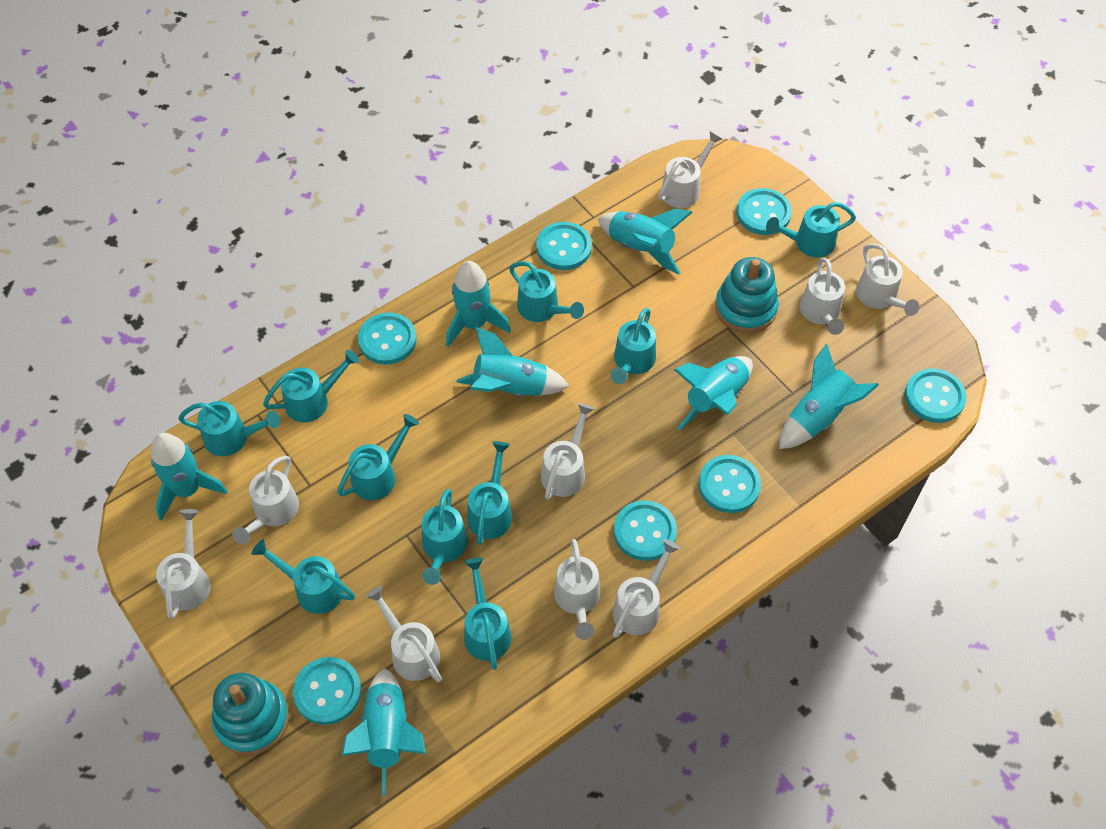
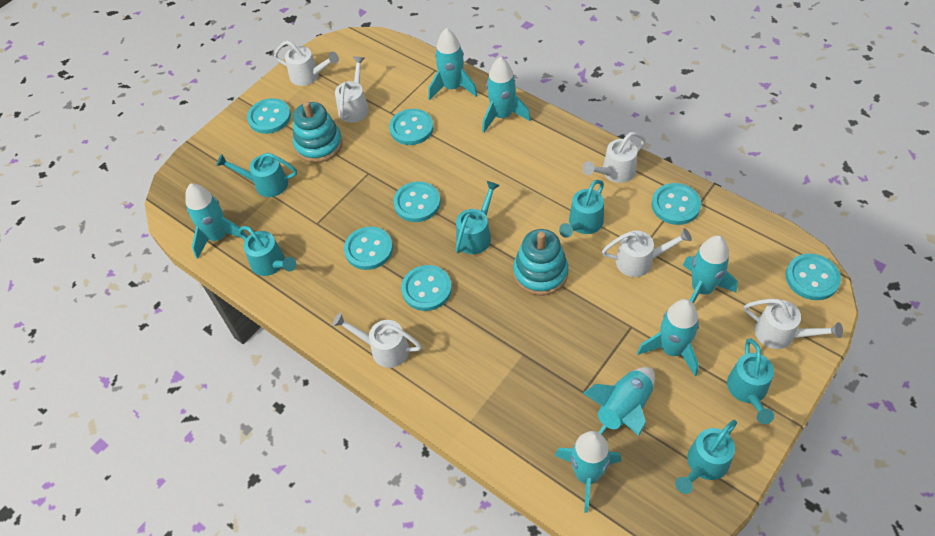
turquoise watering can: 10 -> 6
white watering can: 9 -> 6

